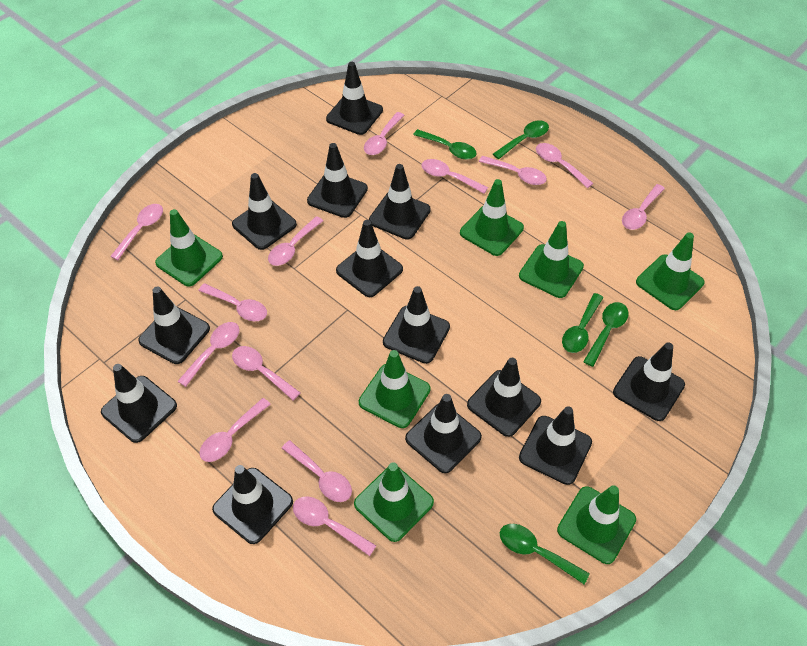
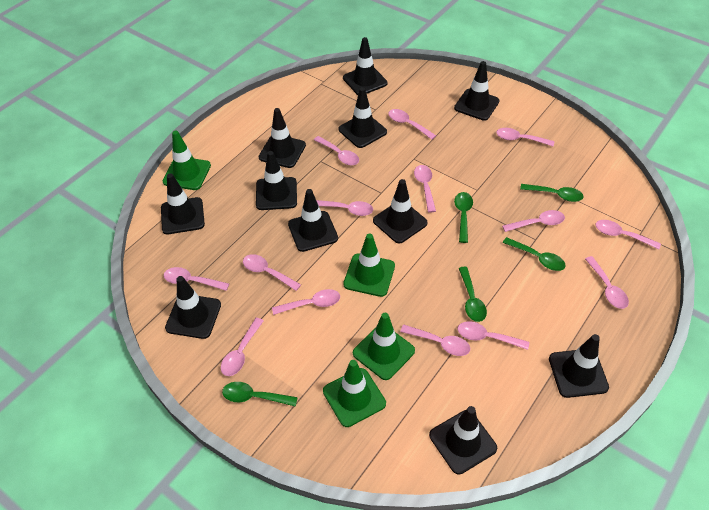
black traffic cone: 13 -> 11
green traffic cone: 7 -> 4
pink spoon: 13 -> 14

